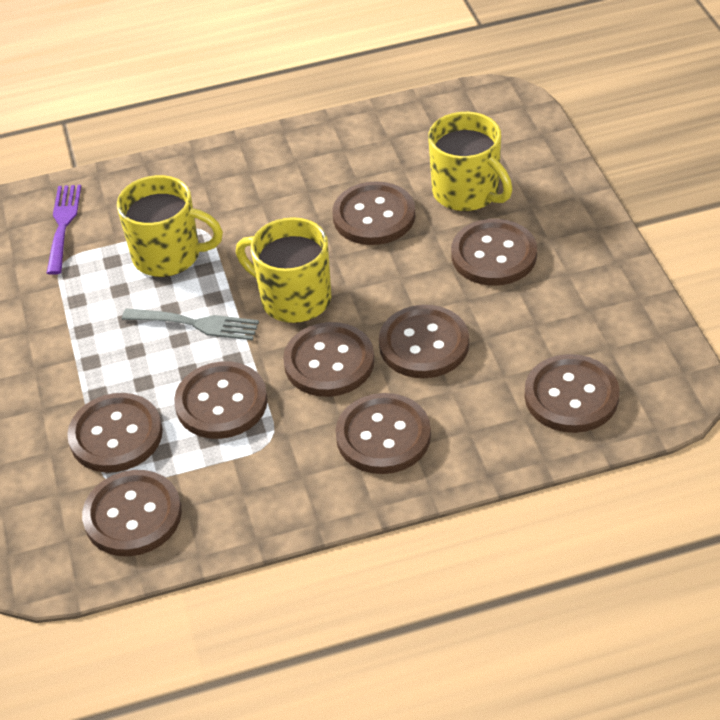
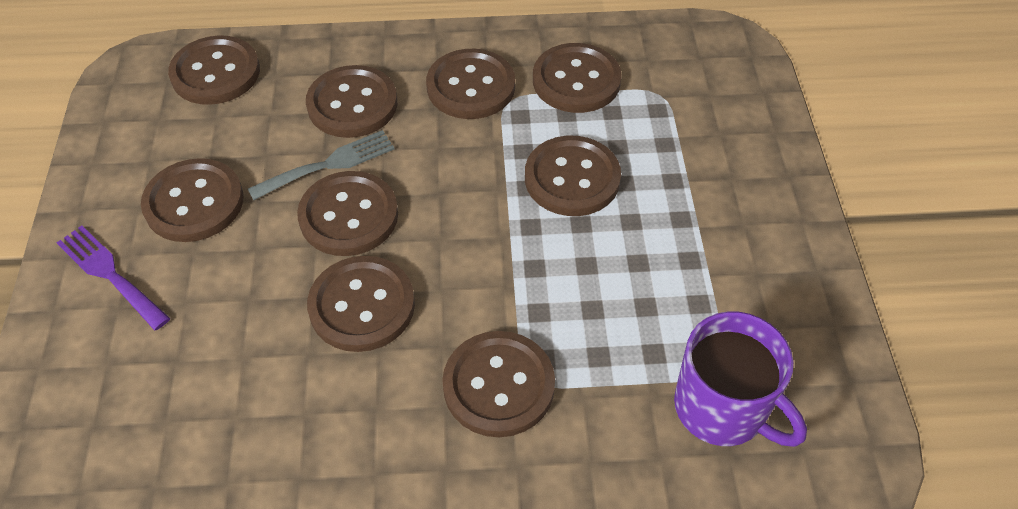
purple mug: 0 -> 1
yellow mug: 3 -> 0

